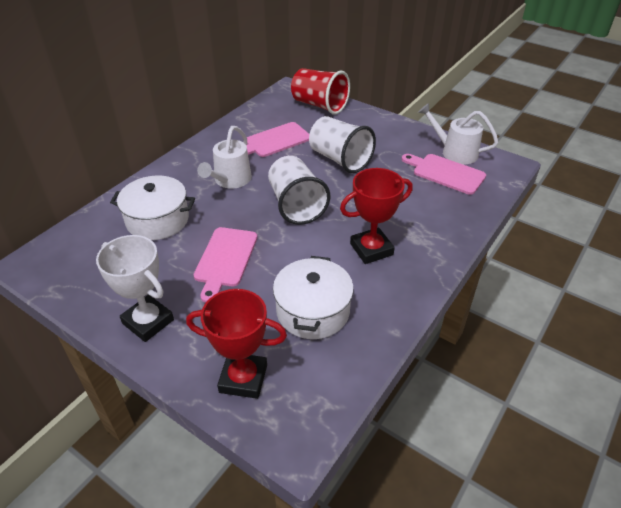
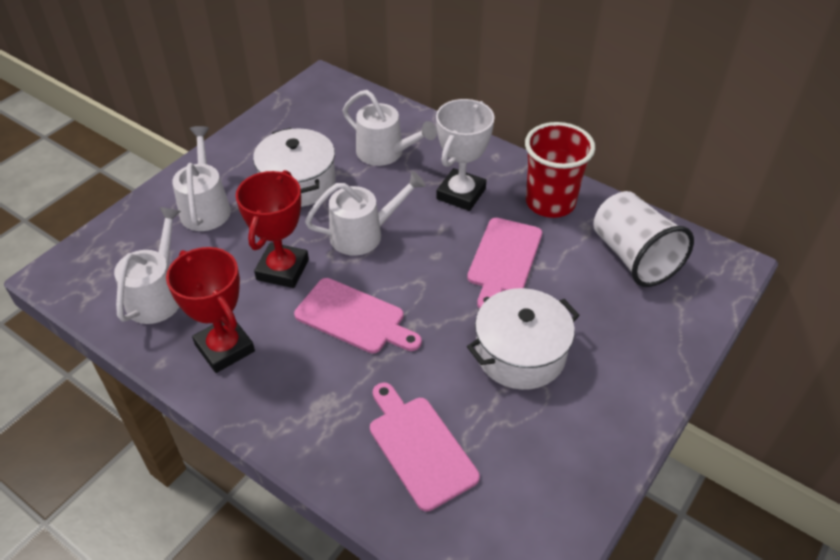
white cup: 2 -> 1
white watering can: 2 -> 4

